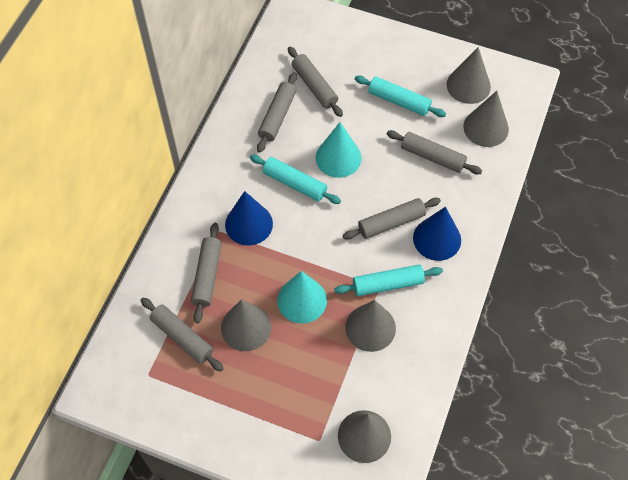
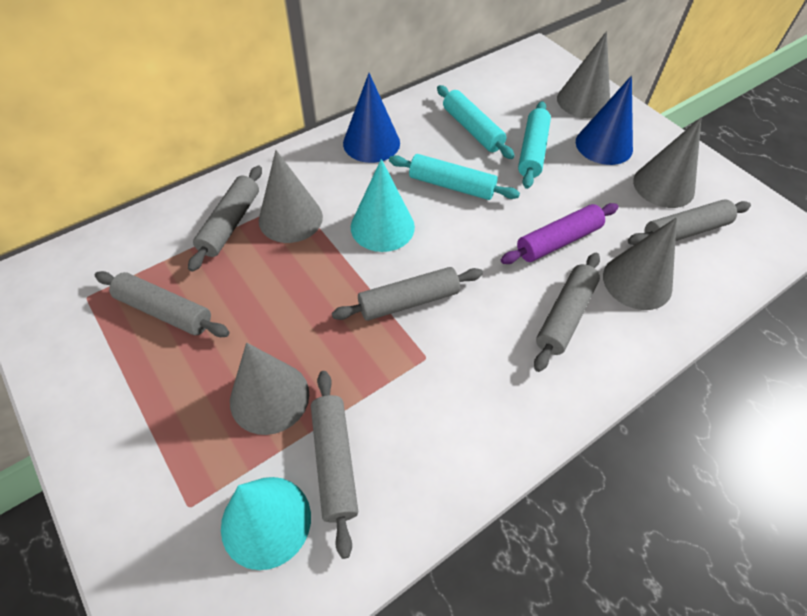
purple rolling pin: 0 -> 1

